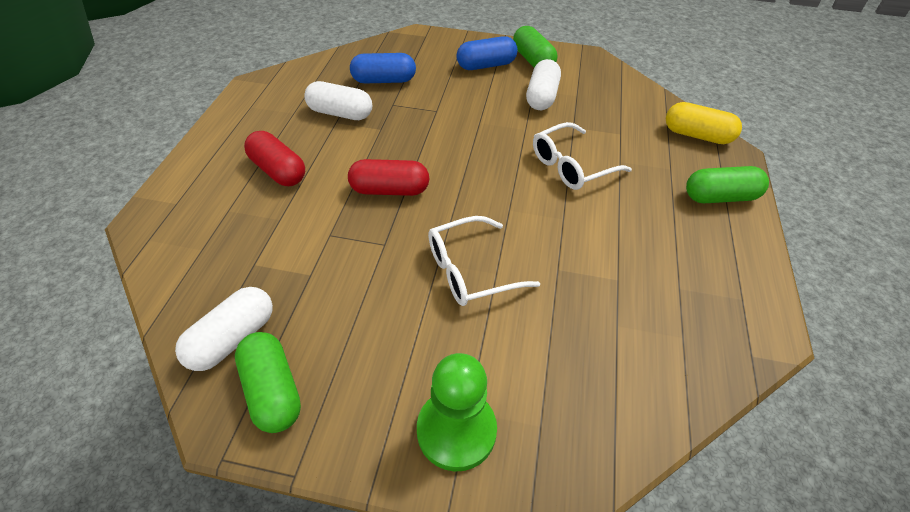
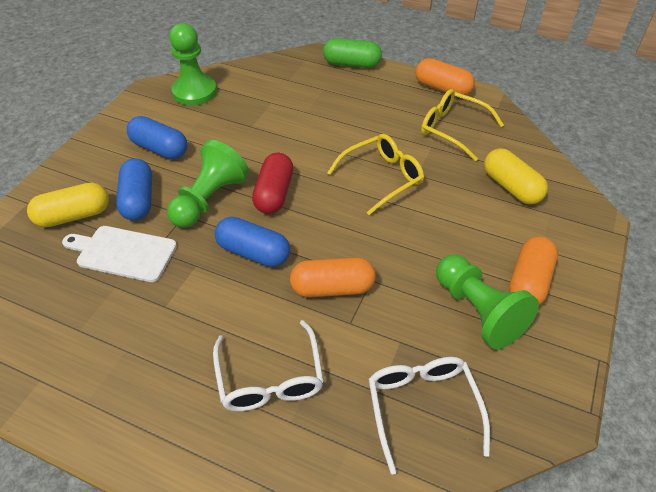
blue capsule: 2 -> 3
green capsule: 3 -> 1
green pawn: 1 -> 3
orange capsule: 0 -> 3
red capsule: 2 -> 1
white capsule: 3 -> 0
white cutting board: 0 -> 1
yellow capsule: 1 -> 2
yellow glasses: 0 -> 2

